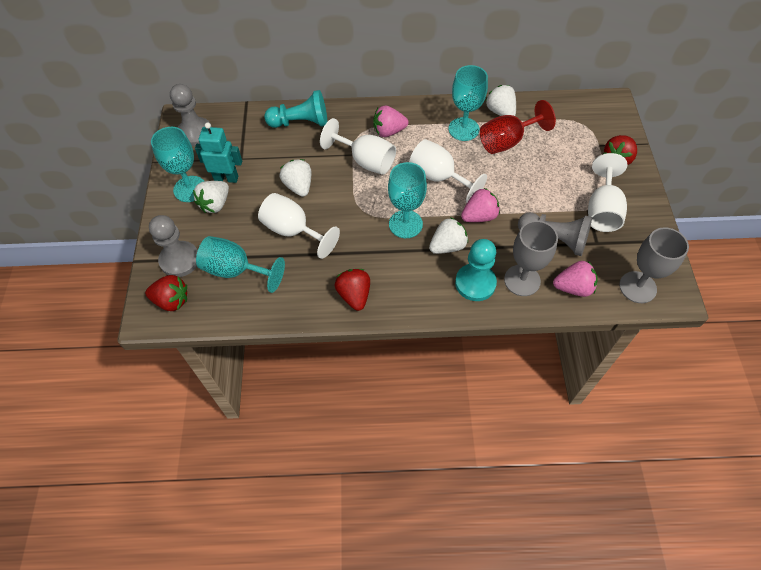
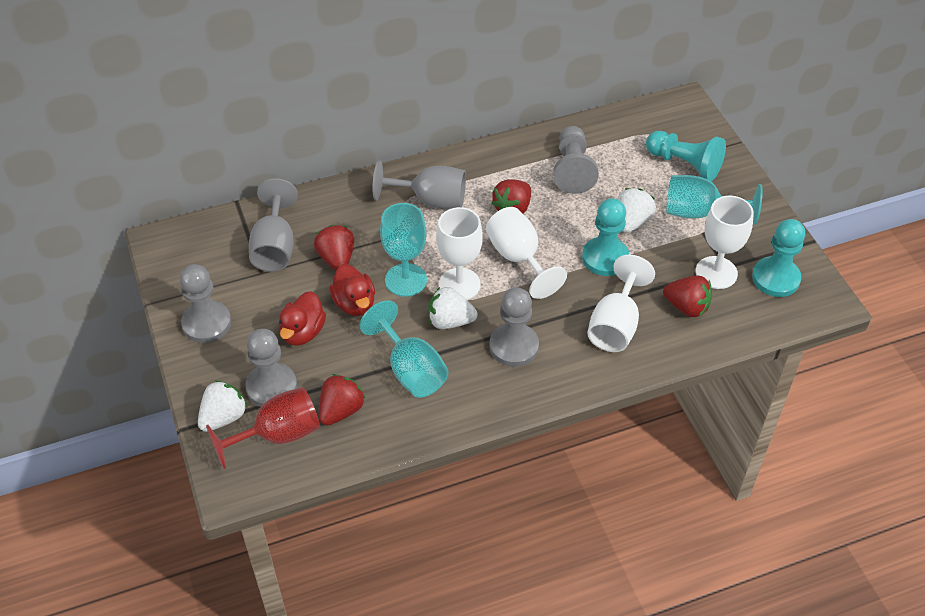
grey pawn: 3 -> 4
pink strawberry: 3 -> 0
red duck: 0 -> 2
red strawberry: 3 -> 4
turquoise goblet: 4 -> 3
turquoise pawn: 2 -> 3
turquoise robot: 1 -> 0
white strawberry: 4 -> 3

